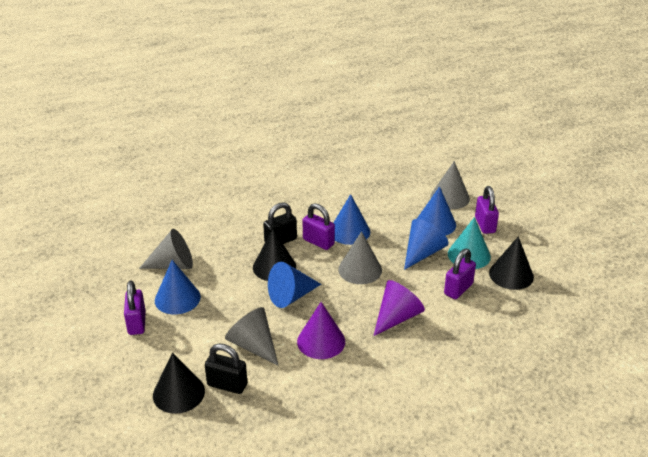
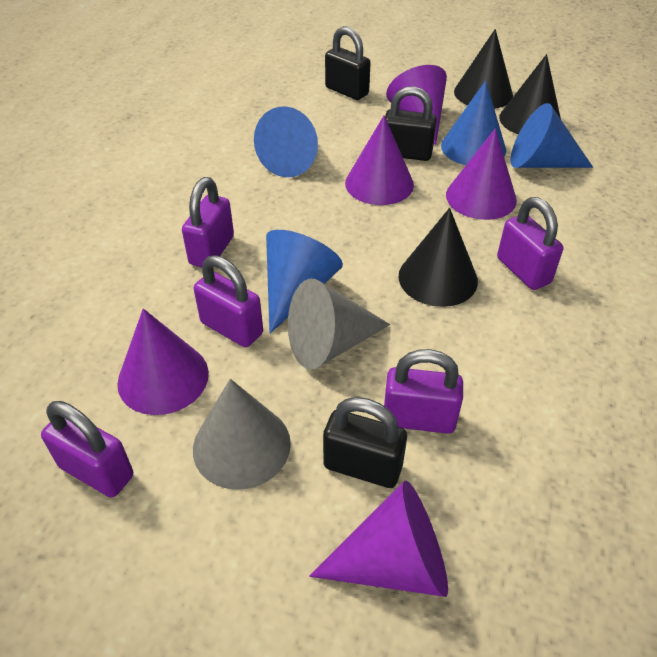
black padlock: 2 -> 3
blue cone: 5 -> 4
grey cone: 4 -> 2
purple cone: 2 -> 5
purple padlock: 4 -> 5
turquoise cone: 1 -> 0

